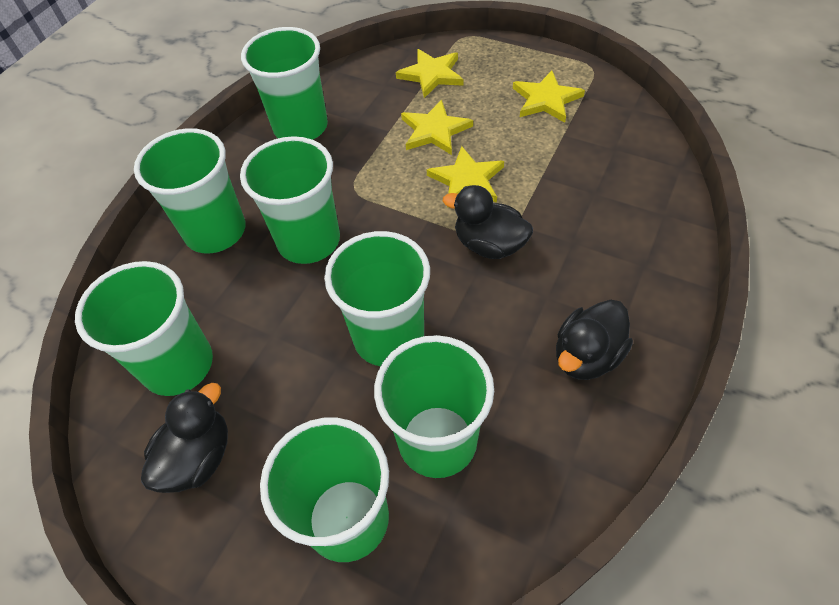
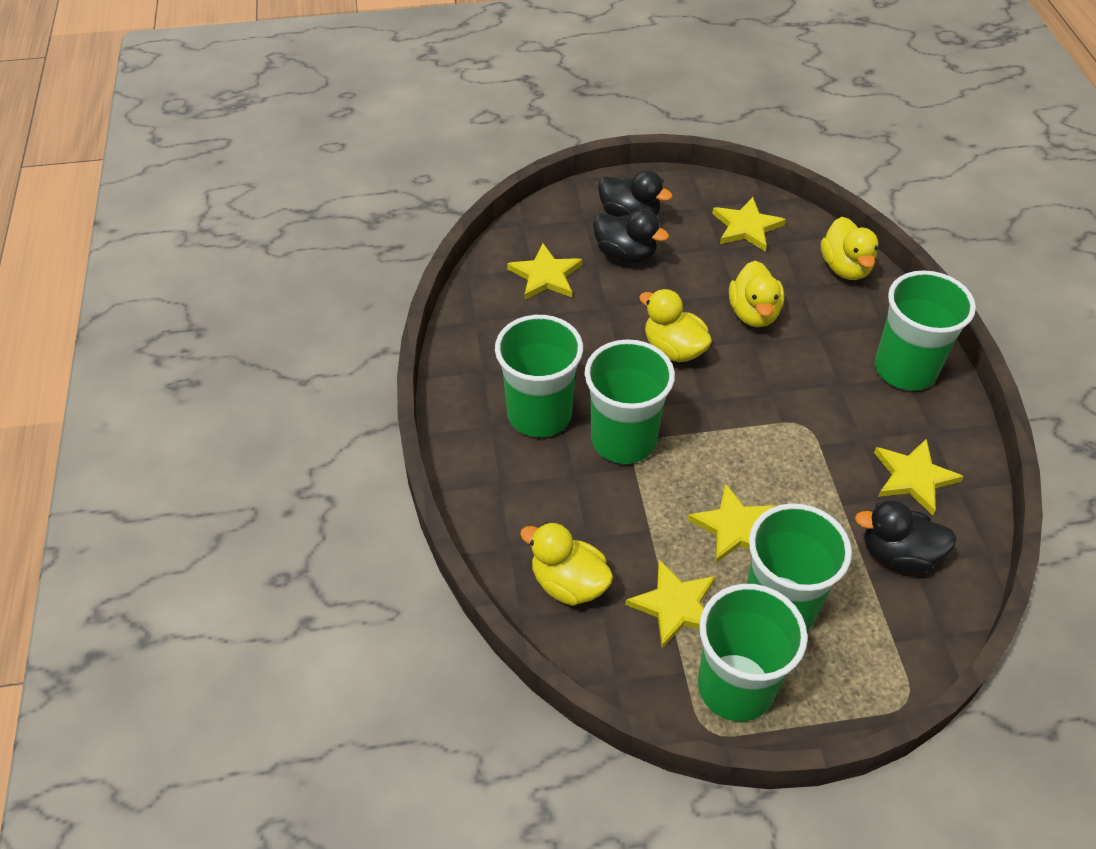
green cup: 7 -> 5
yellow duck: 0 -> 4
yellow star: 4 -> 5

